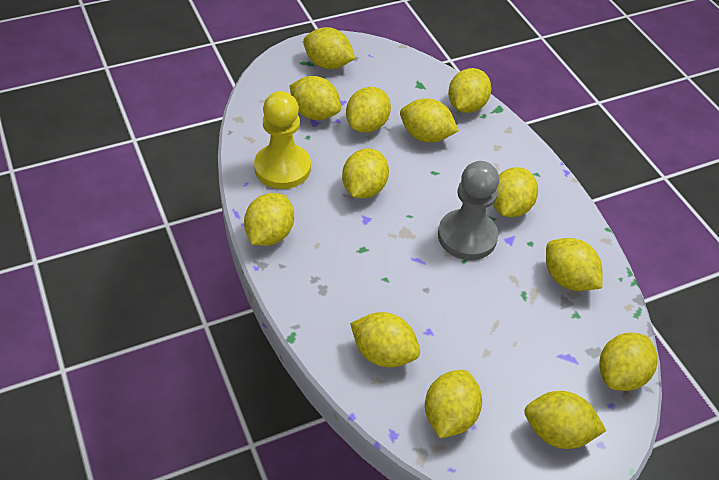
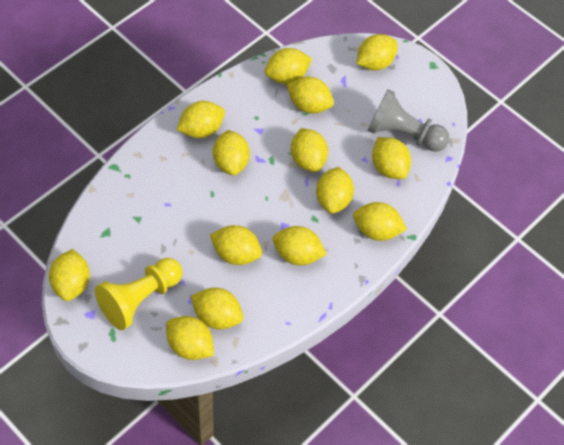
yellow lemon: 13 -> 14

